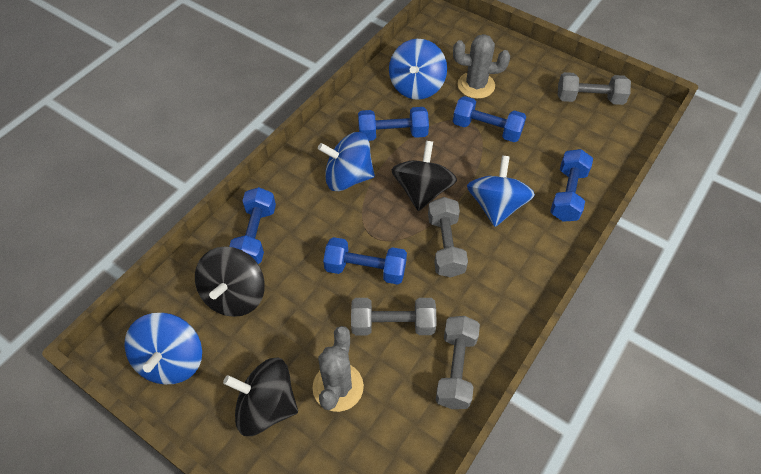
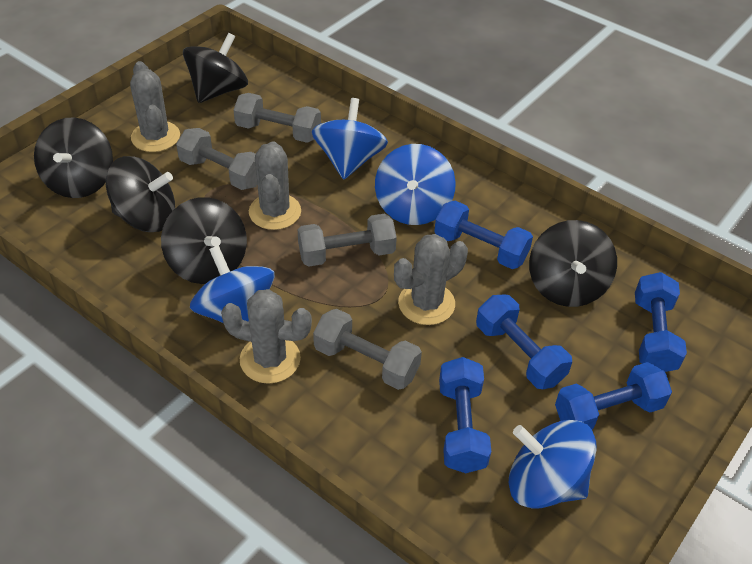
black spinning top: 3 -> 5
grey cactus: 2 -> 4

